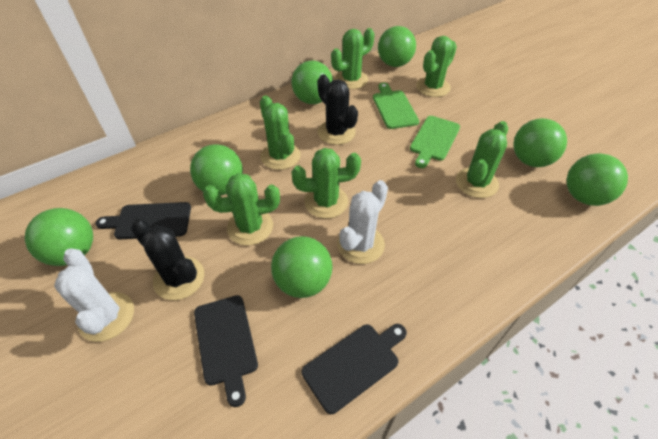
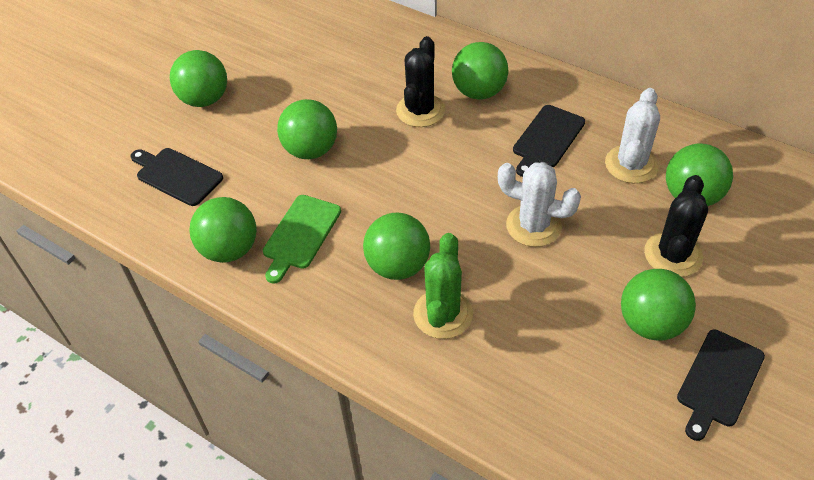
green cactus: 6 -> 1
green cutting board: 2 -> 1

